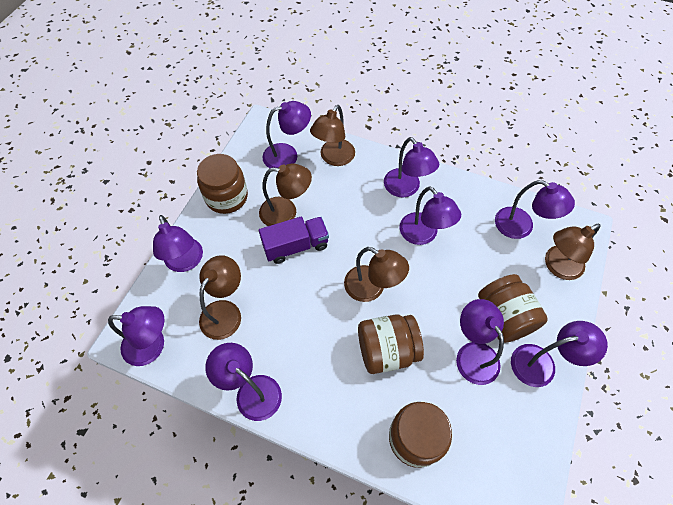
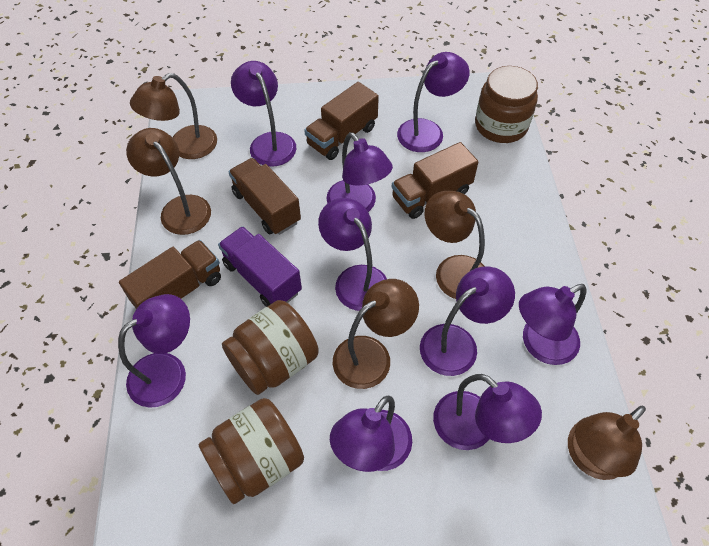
brown jar: 4 -> 3
brown truck: 0 -> 4

